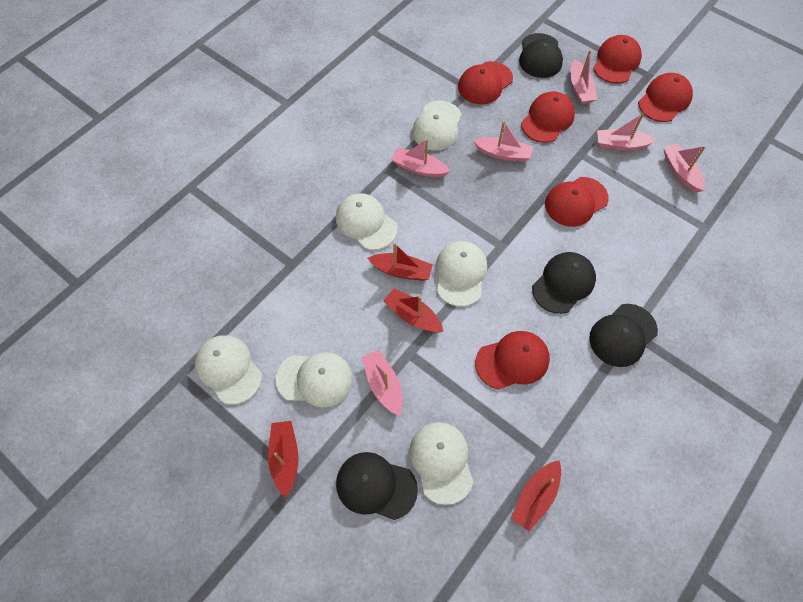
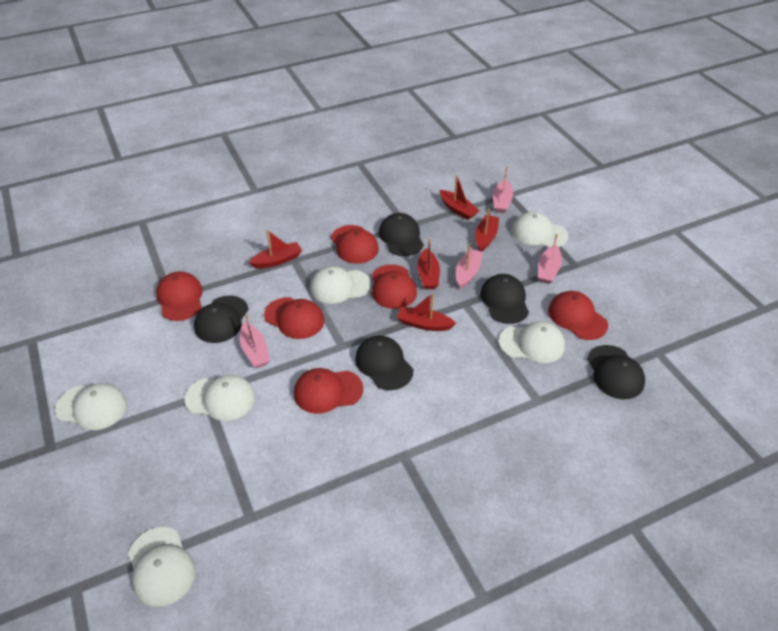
black cap: 4 -> 5
pink boat: 6 -> 4
red boat: 4 -> 5

